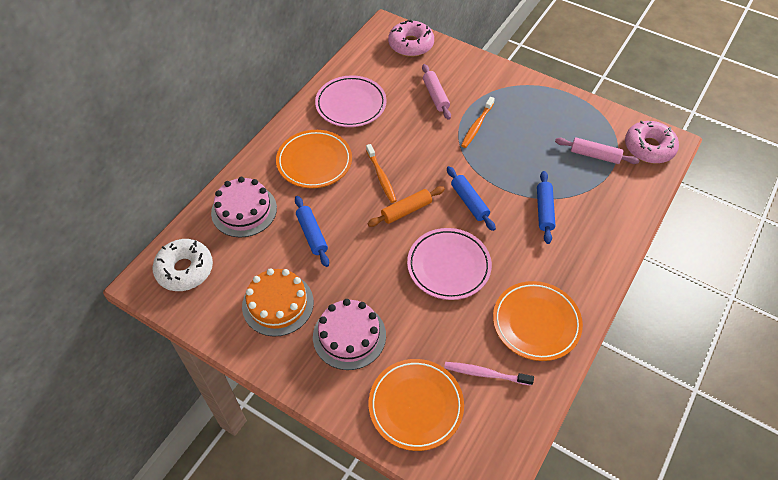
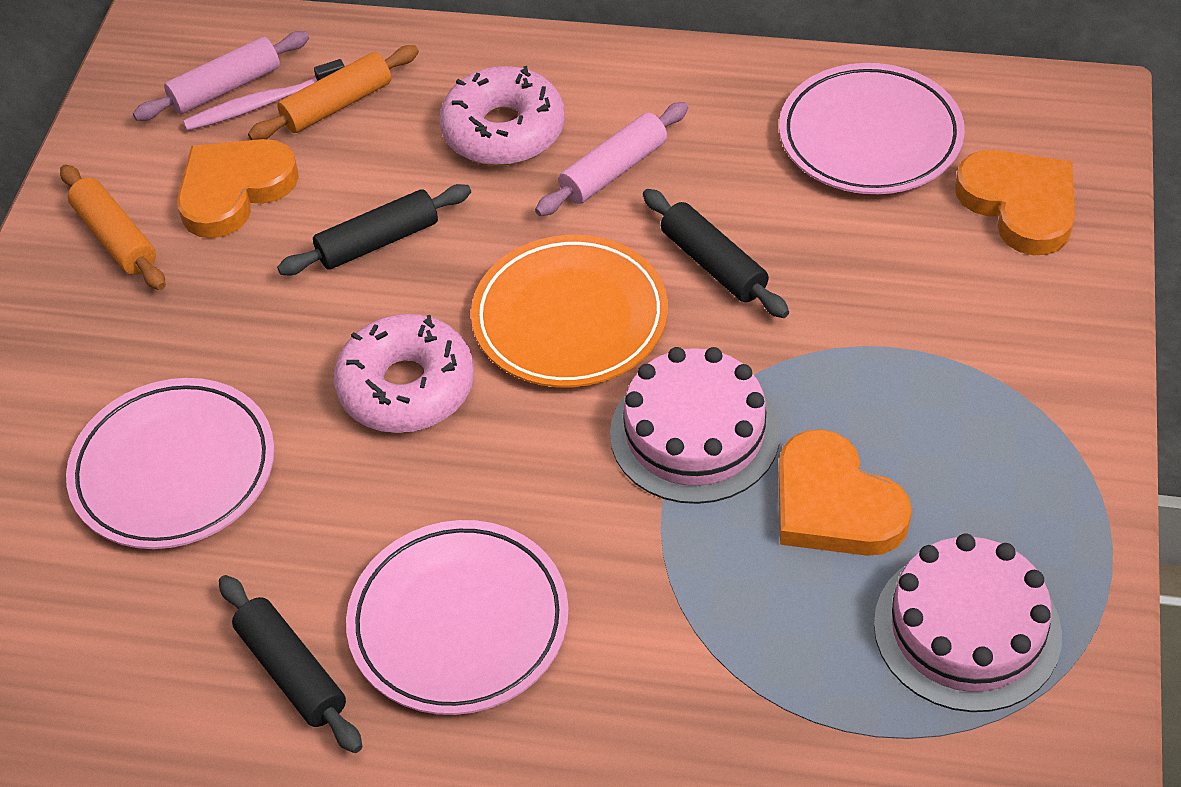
black rolling pin: 0 -> 3
blue rolling pin: 3 -> 0
orange cake: 1 -> 0
orange heart: 0 -> 3
orange plate: 3 -> 1
orange rolling pin: 1 -> 2
orange toothbrush: 2 -> 0
pink plate: 2 -> 3
white donut: 1 -> 0

